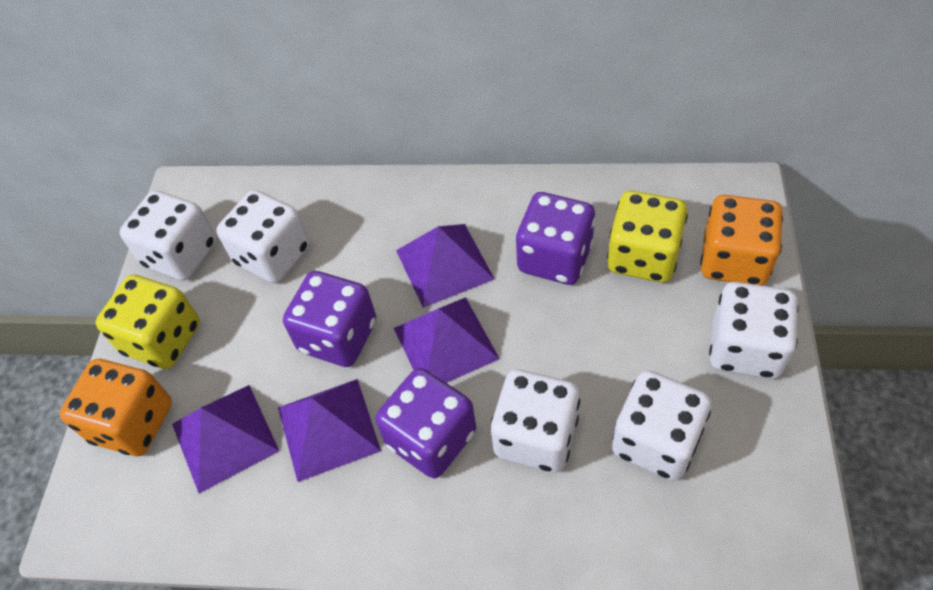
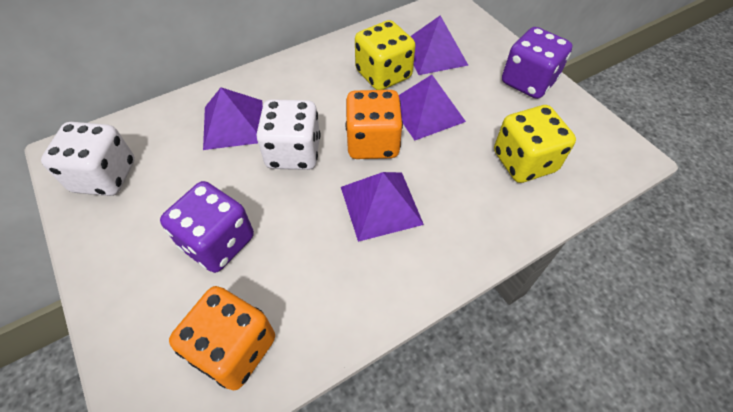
purple dice: 3 -> 2
white dice: 5 -> 2

